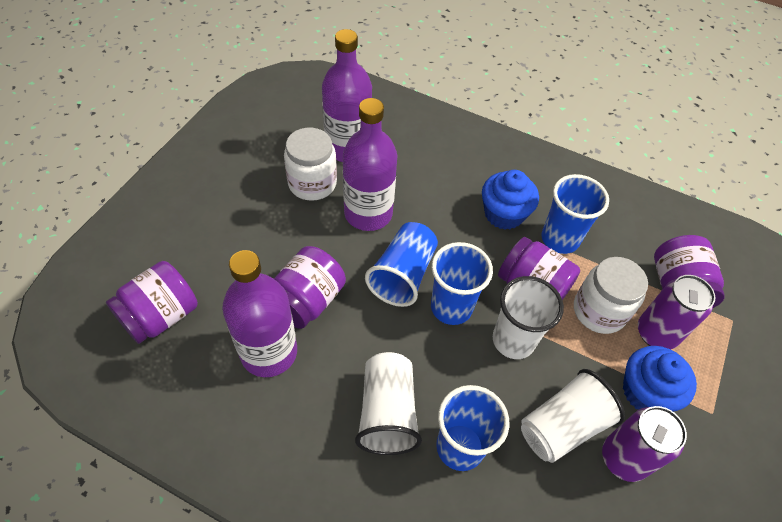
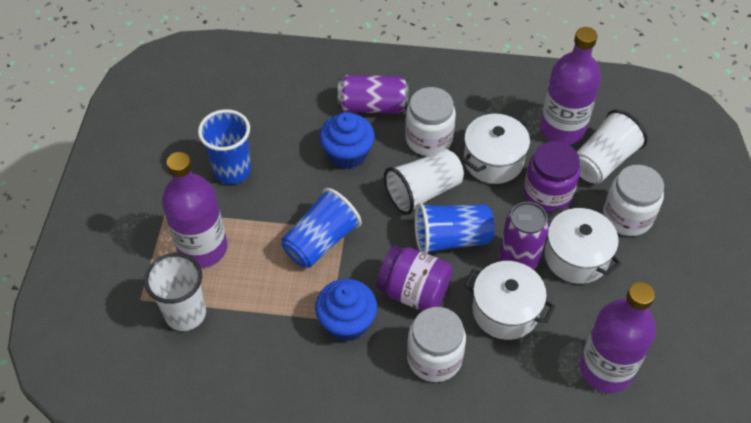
blue cup: 4 -> 3
purple jar: 4 -> 2
white jar: 2 -> 3
white pot: 0 -> 3

